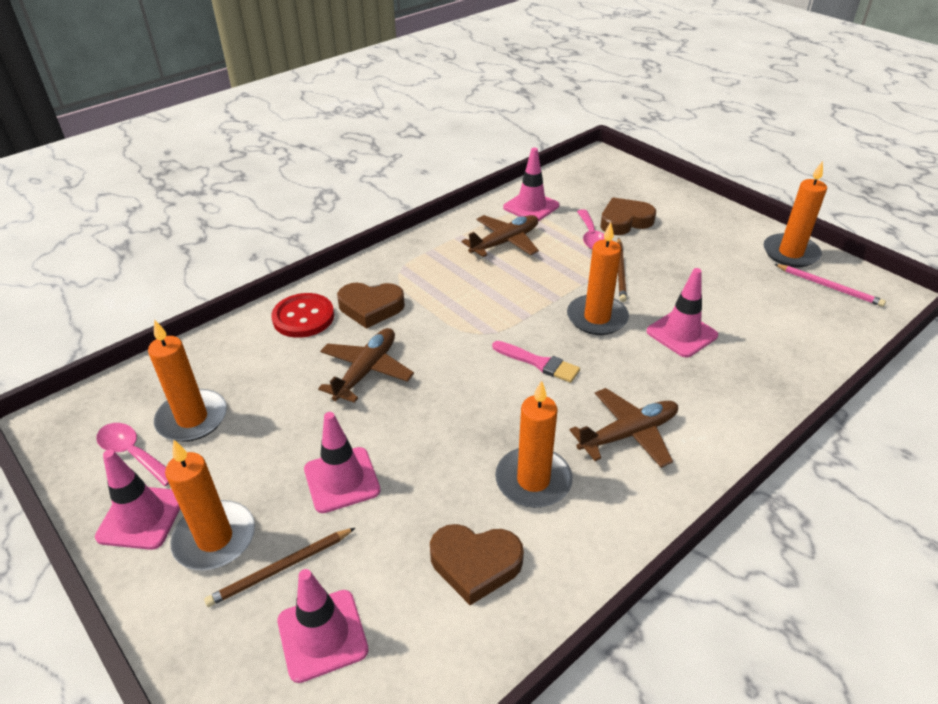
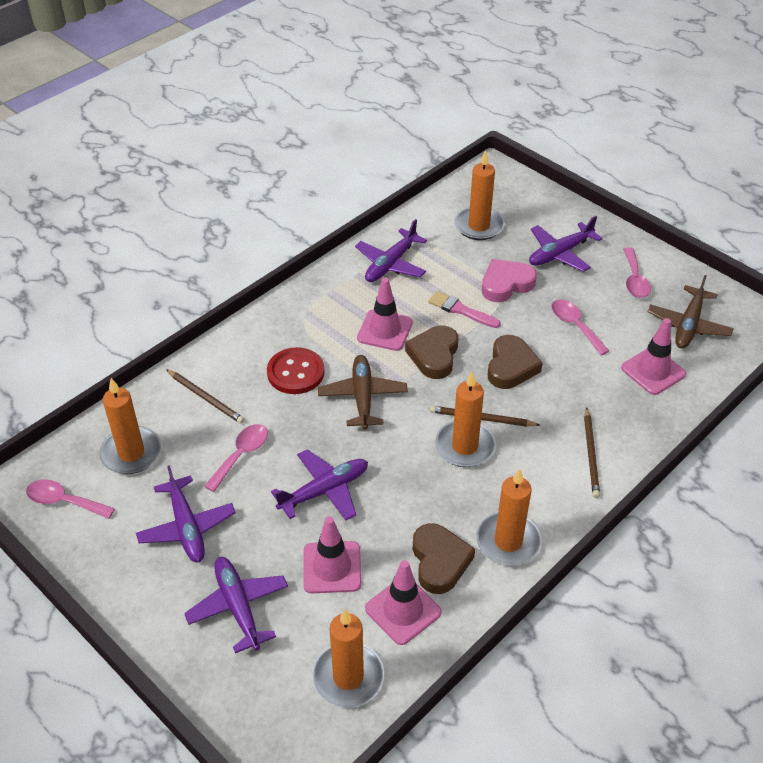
brown pencil: 2 -> 3
brown plane: 3 -> 2
pink heart: 0 -> 1
pink pencil: 1 -> 0
pink spoon: 2 -> 4
pink traffic cone: 5 -> 4
purple plane: 0 -> 5

